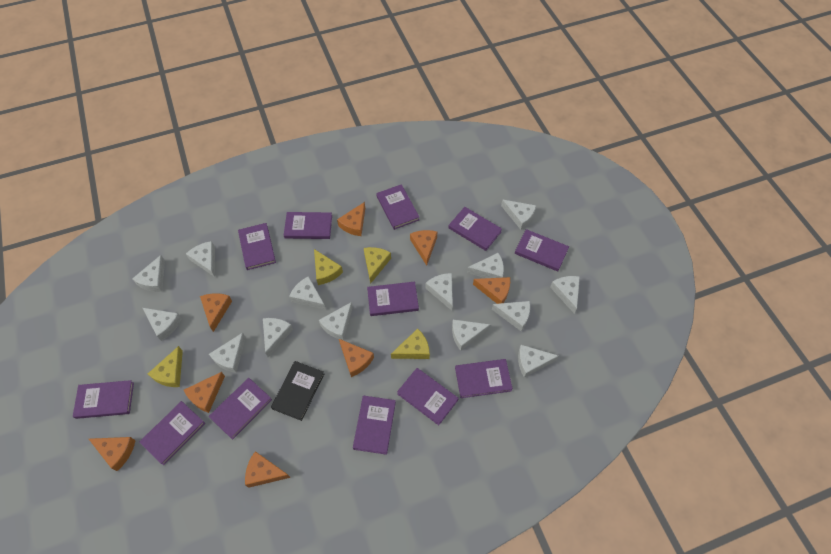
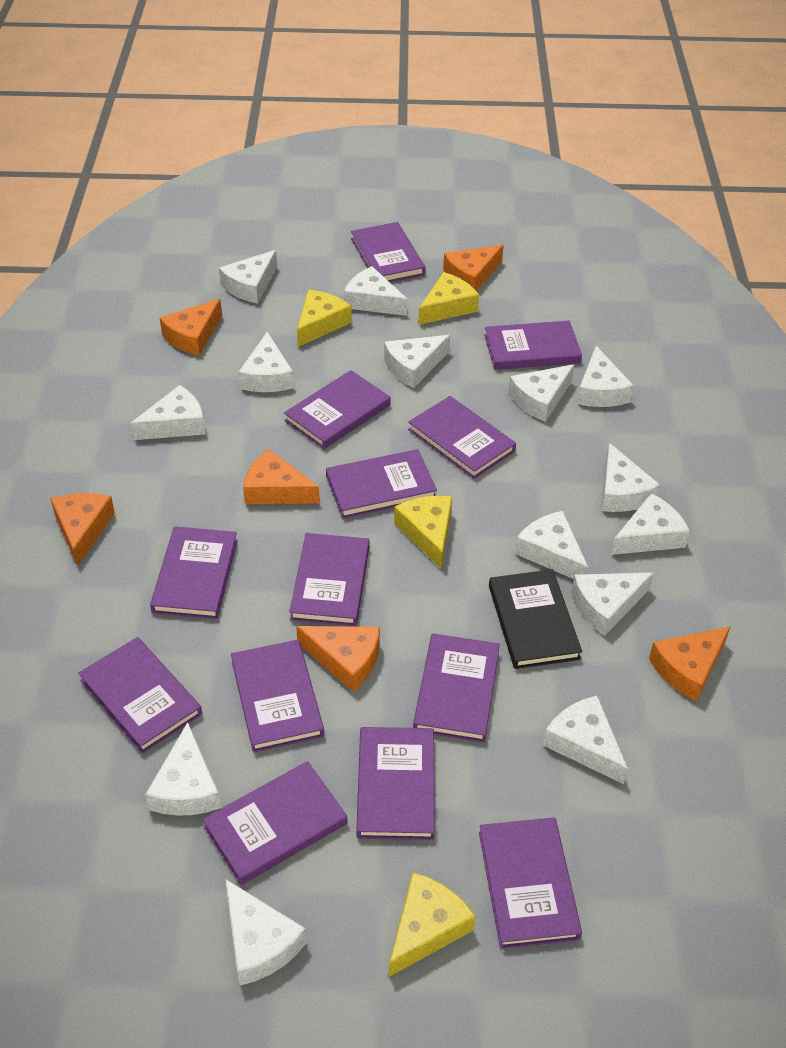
orange cheese: 8 -> 6
purple book: 12 -> 13

